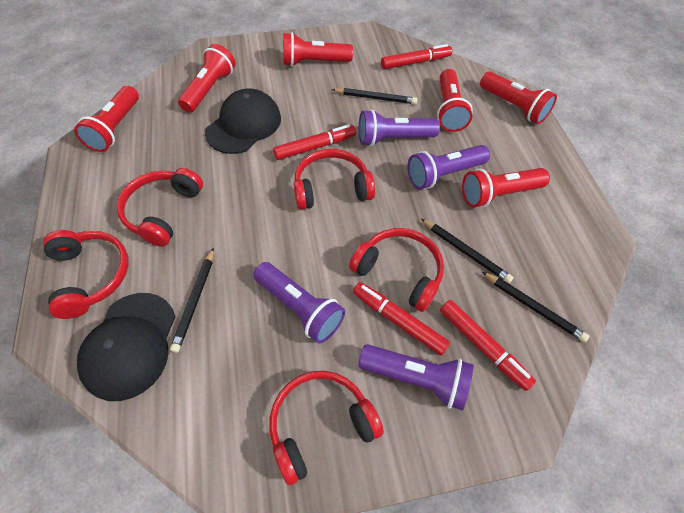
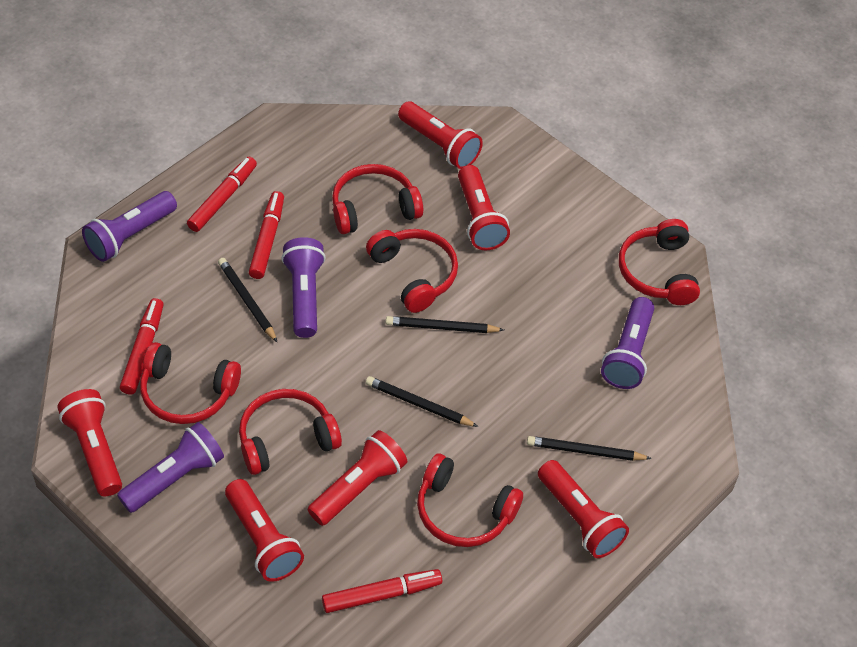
black cap: 2 -> 0
red headphones: 5 -> 6

